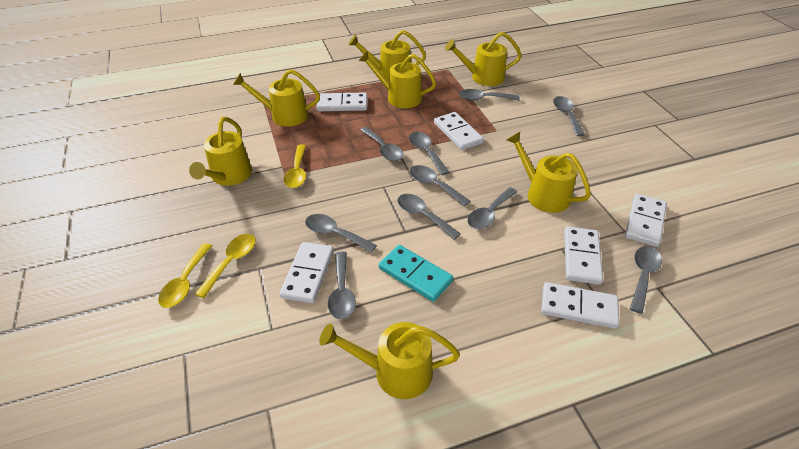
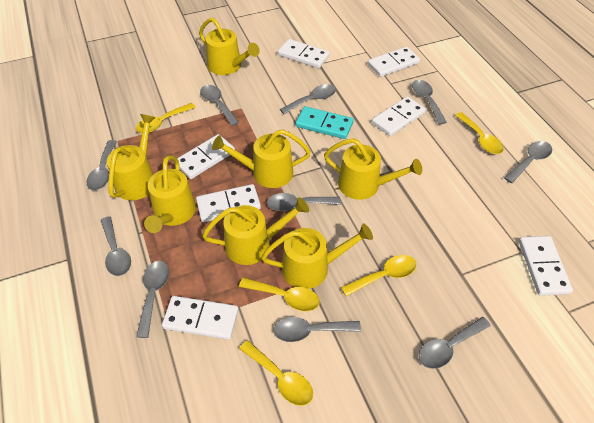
white domino: 6 -> 7
yellow spoon: 3 -> 5

